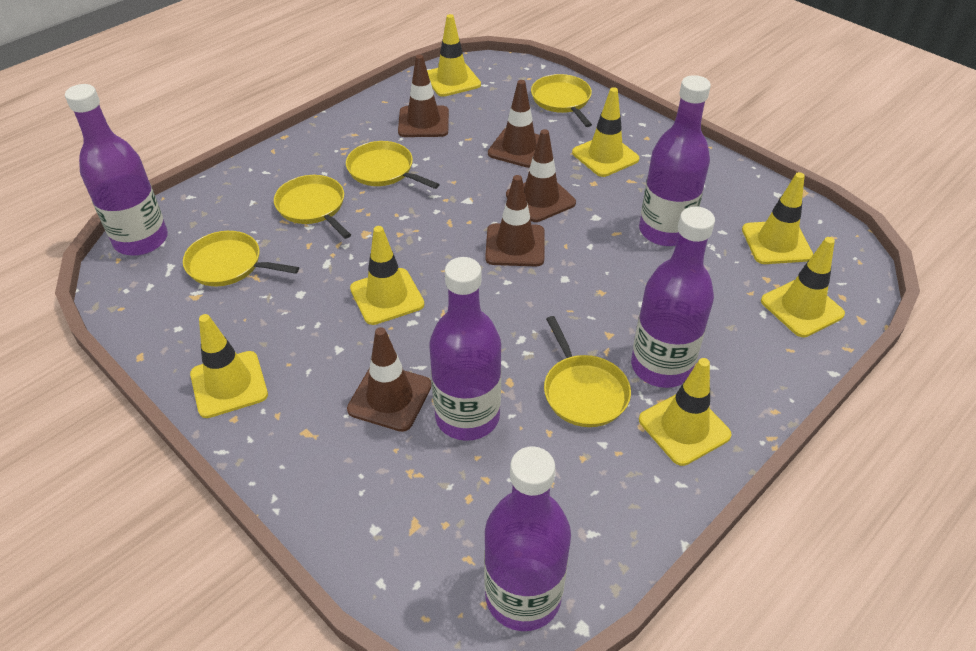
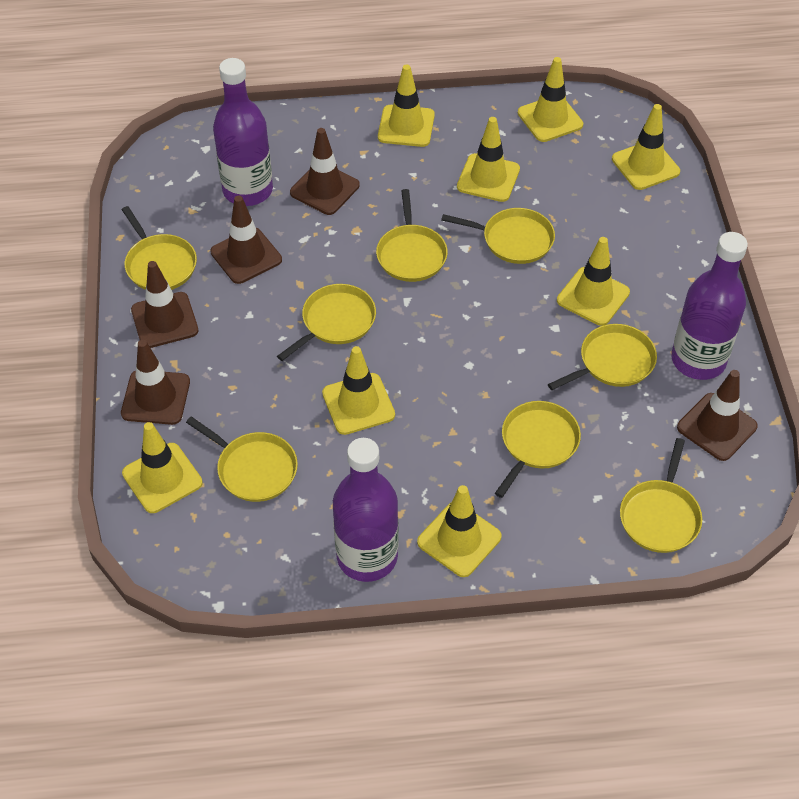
purple bottle: 5 -> 3
yellow pan: 5 -> 8
yellow traffic cone: 7 -> 8

